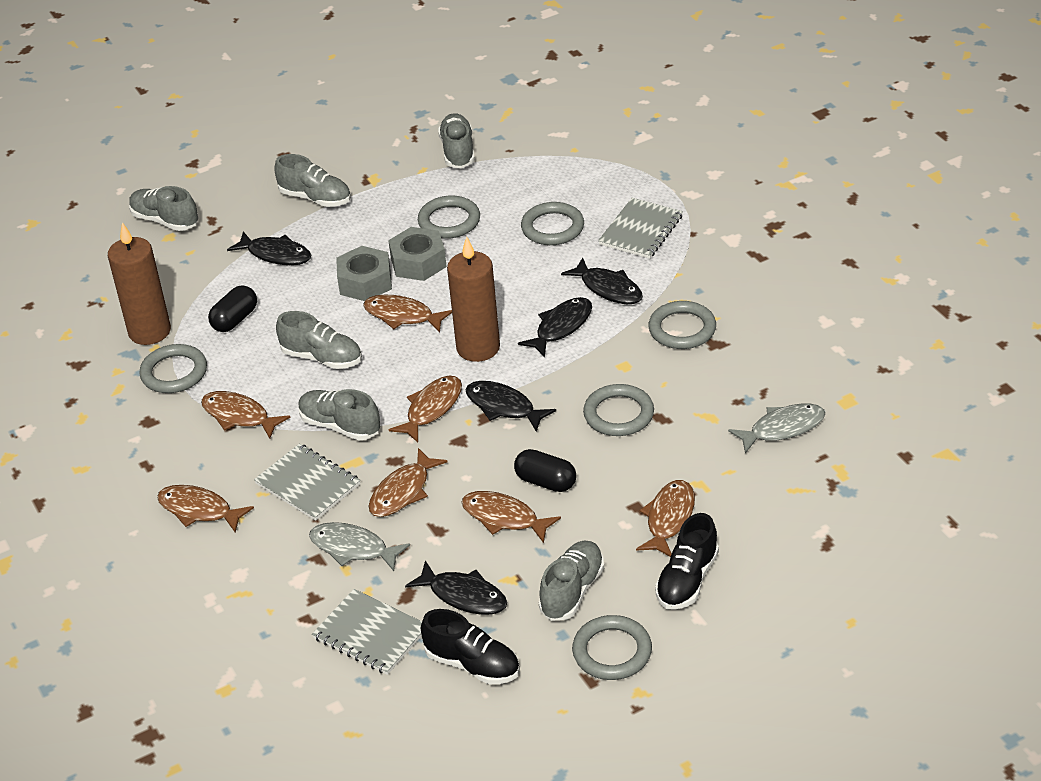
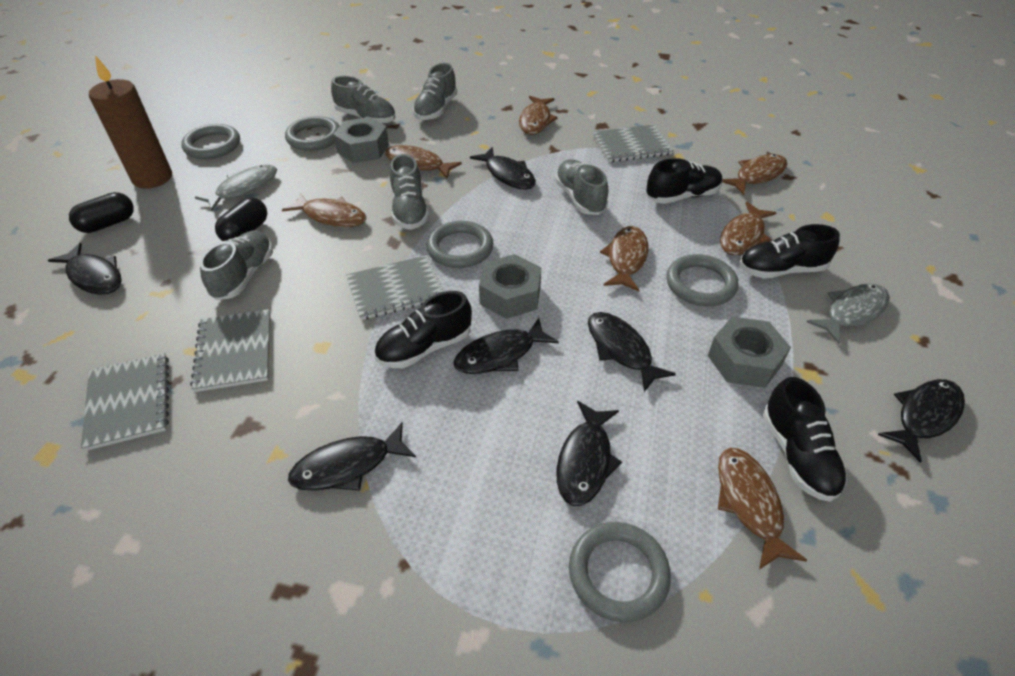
black fish: 5 -> 7
black shoe: 2 -> 4
brown candle: 2 -> 1
grey notebook: 3 -> 4
grey nut: 2 -> 3
grey ring: 6 -> 5
grey shoe: 6 -> 5

